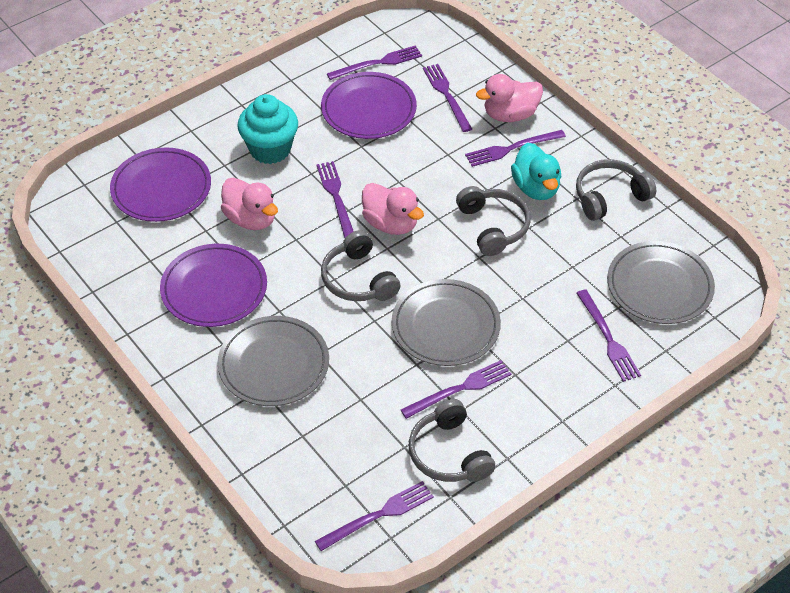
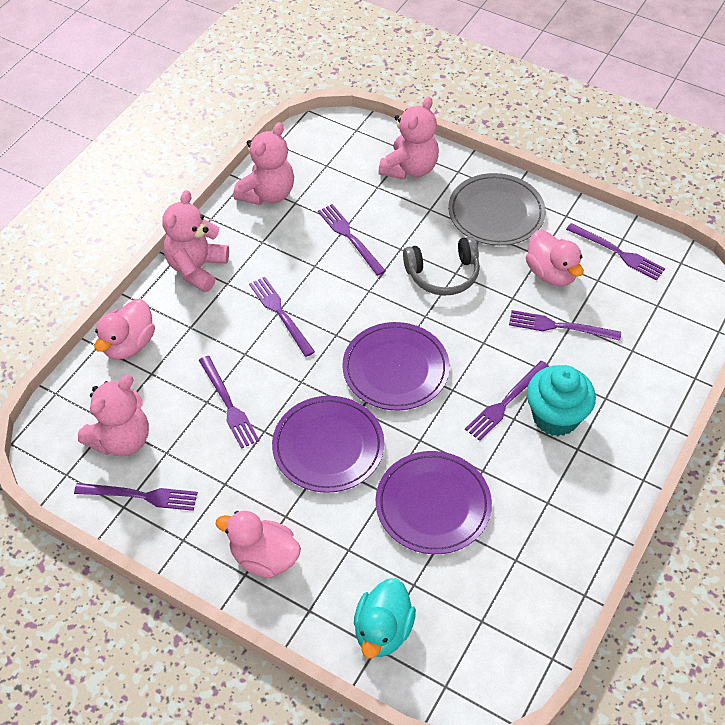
grey headphones: 4 -> 1
grey plate: 3 -> 1
pink teddy bear: 0 -> 4

